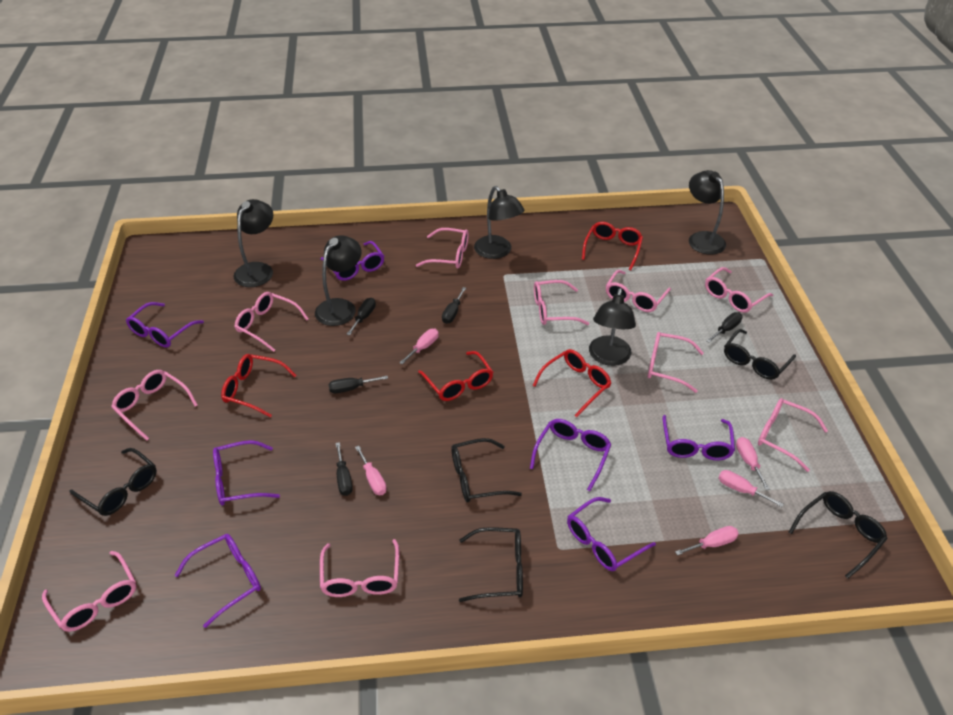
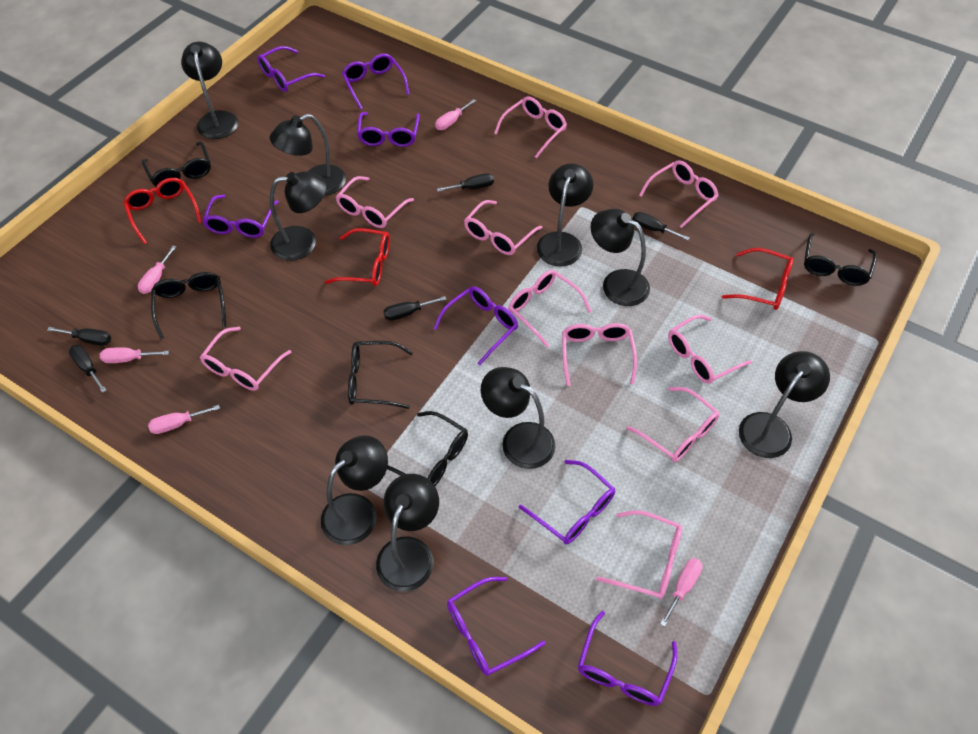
black lamp: 5 -> 9
purple glasses: 7 -> 8
red glasses: 4 -> 3

